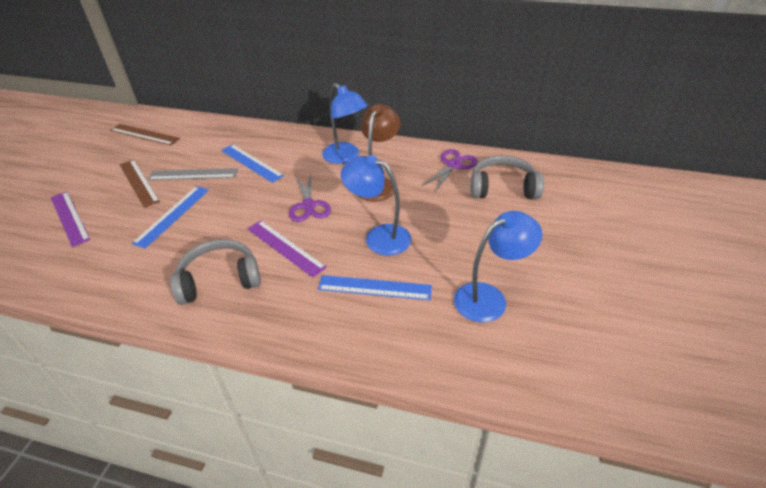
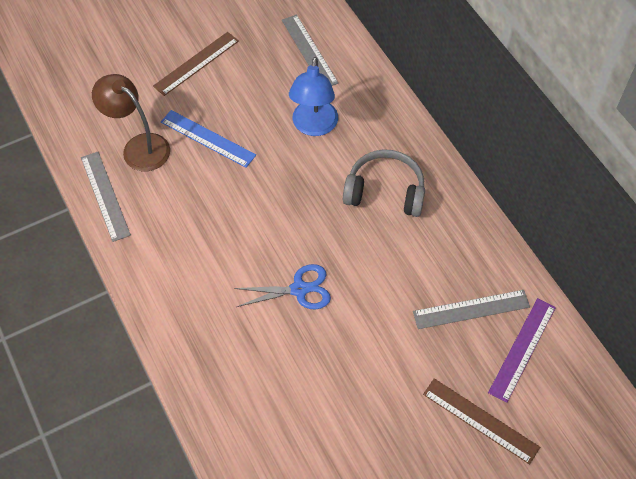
blue lamp: 3 -> 1
blue ruler: 3 -> 1
blue scissors: 0 -> 1
grey headphones: 2 -> 1
grey ruler: 1 -> 3
purple ruler: 2 -> 1
purple scissors: 2 -> 0

